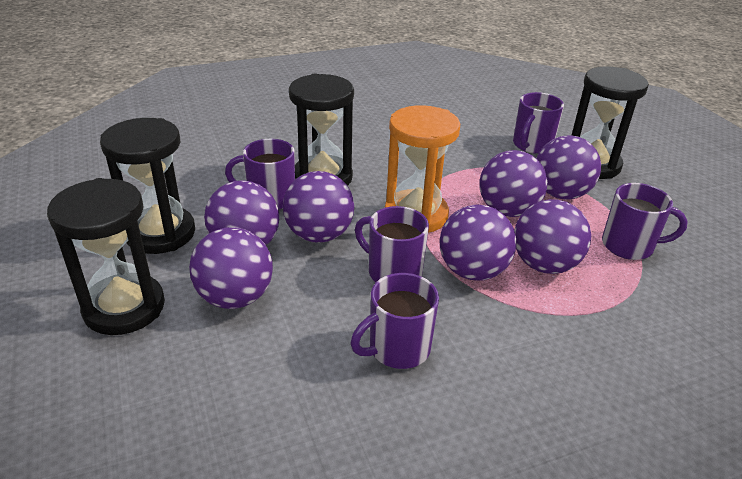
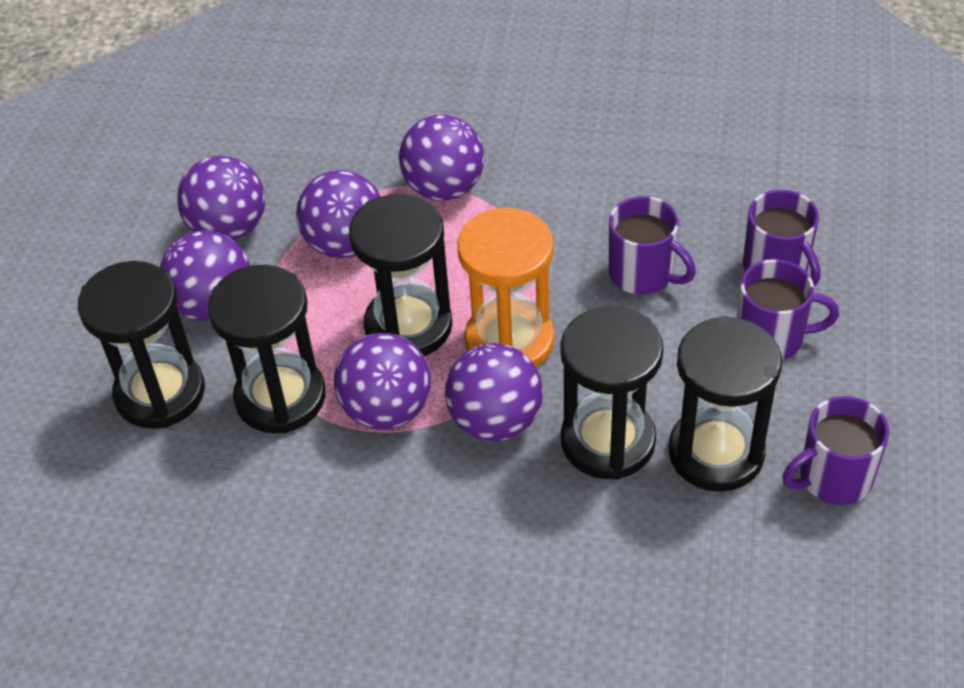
black hourglass: 4 -> 5
purple ball: 7 -> 6
purple mug: 5 -> 4

